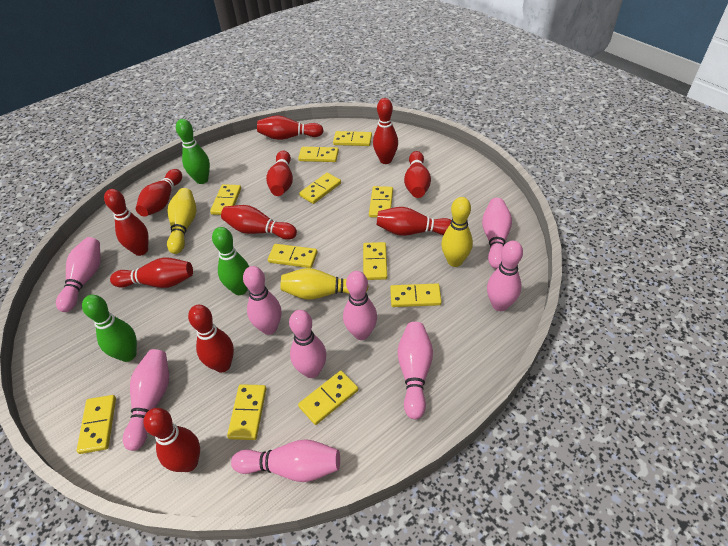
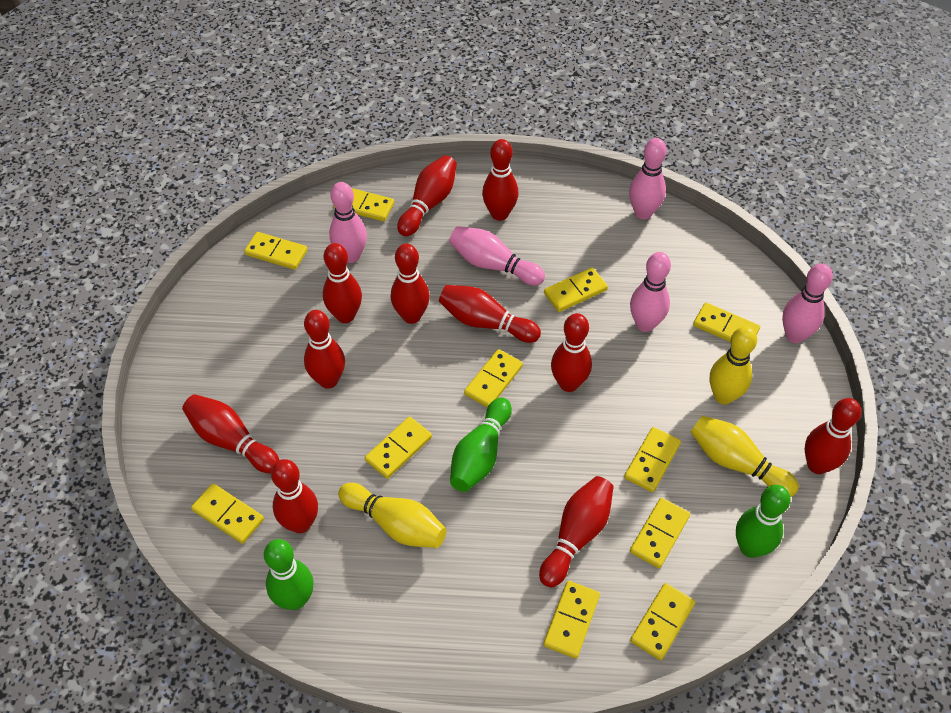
pink bowling pin: 9 -> 5

